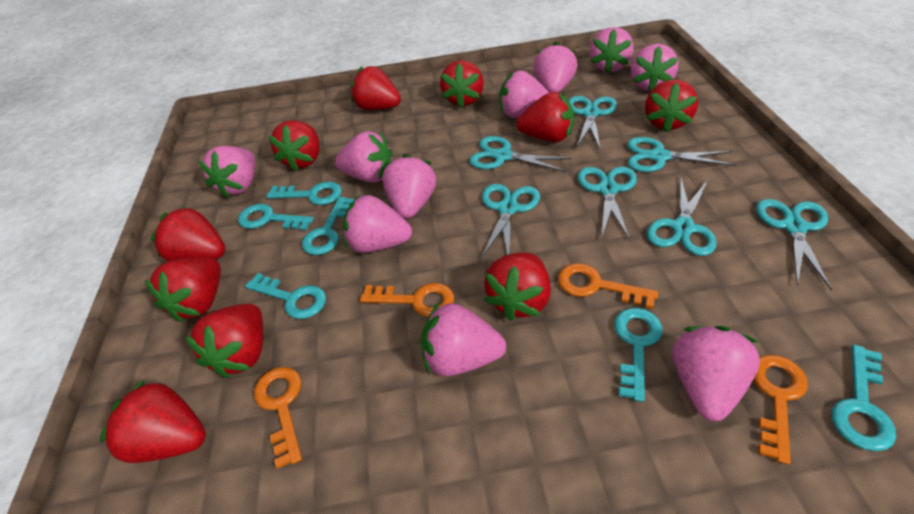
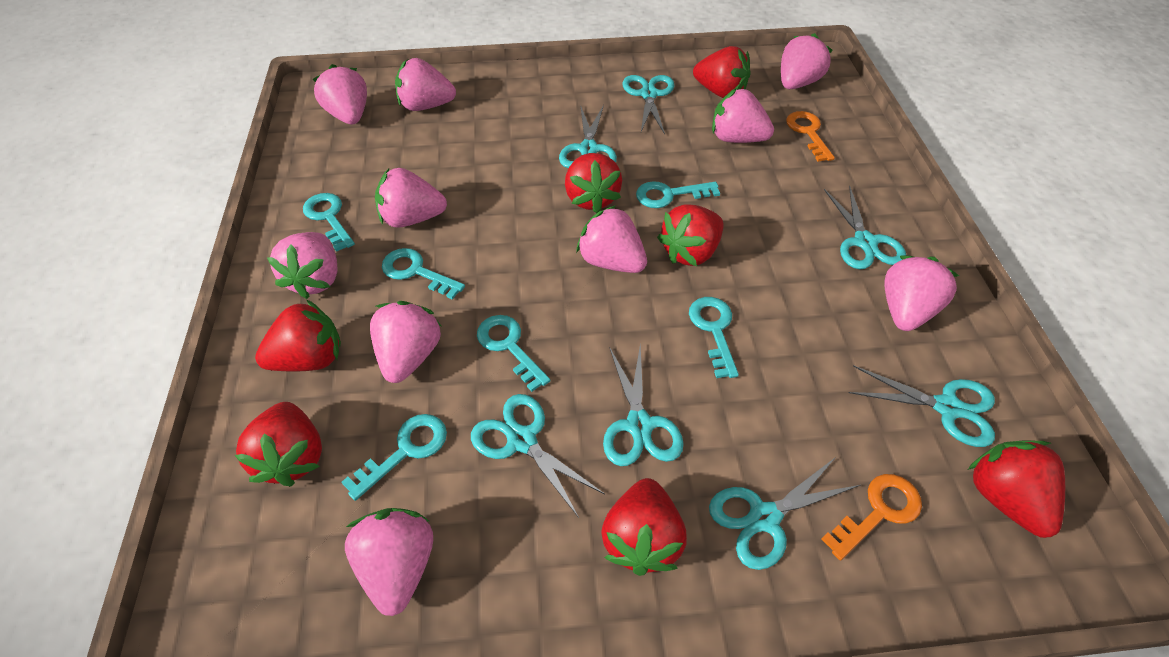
orange key: 4 -> 2
red strawberry: 10 -> 7

